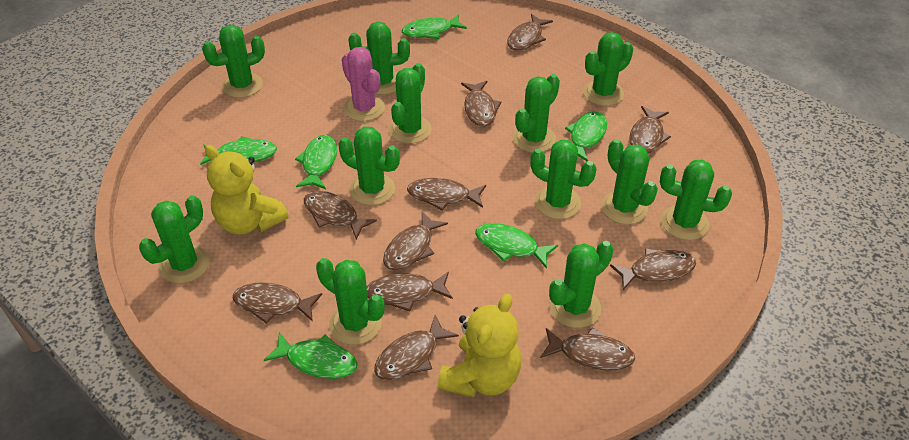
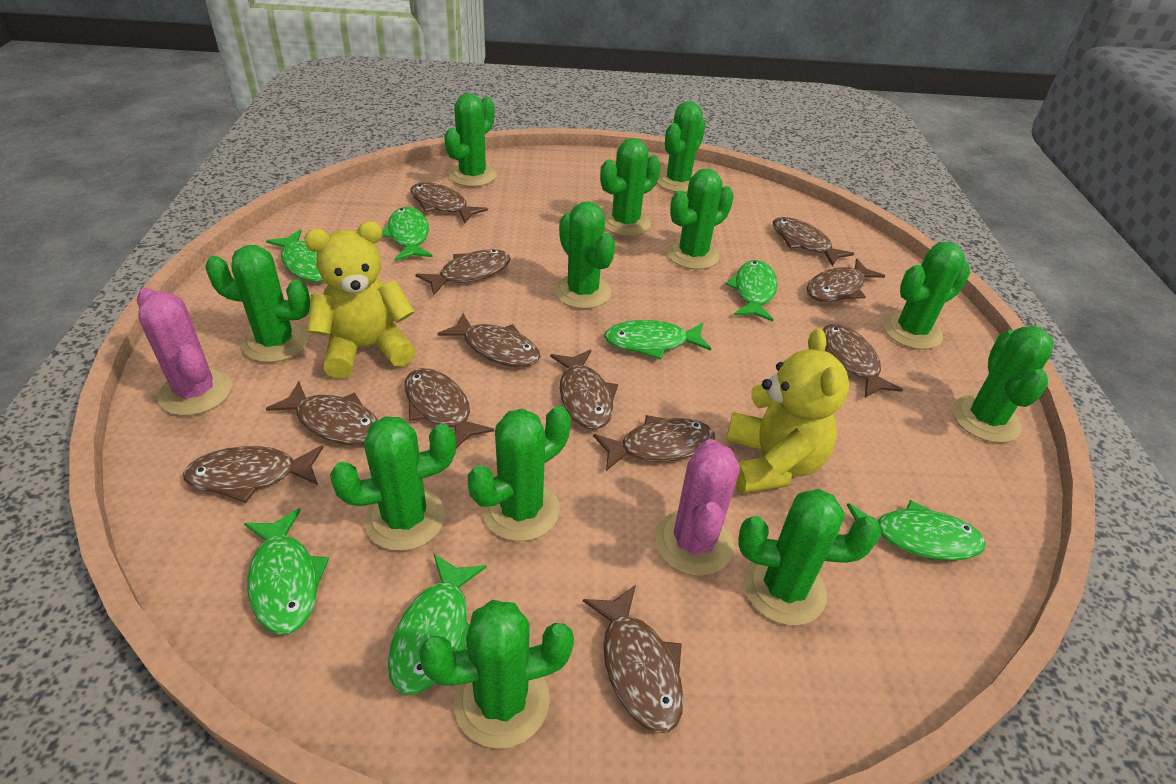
brown fish: 11 -> 12
green fish: 6 -> 7
pink cactus: 1 -> 2

